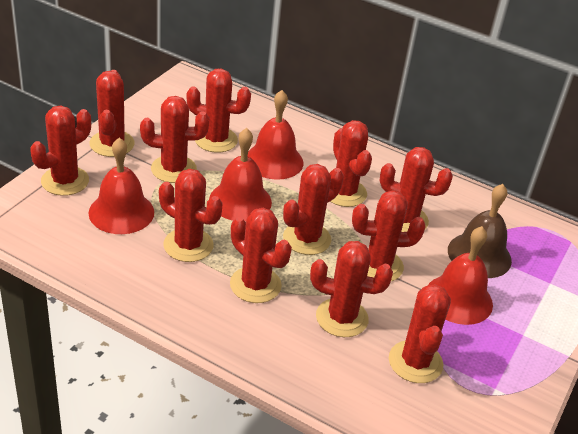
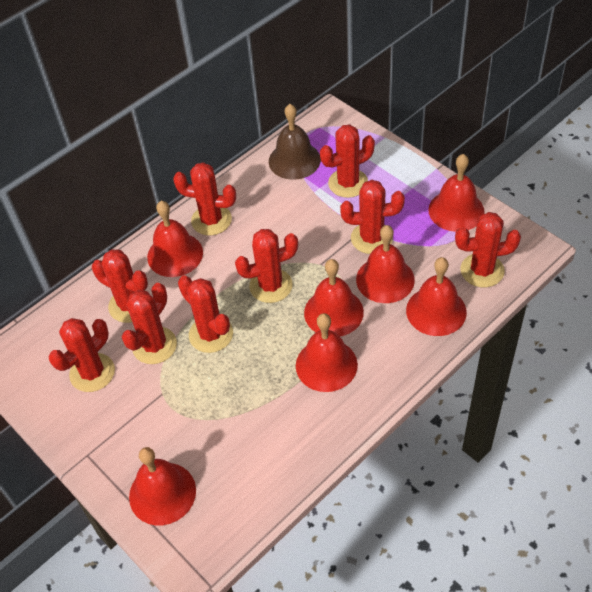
red bell: 4 -> 7
red cactus: 12 -> 9

